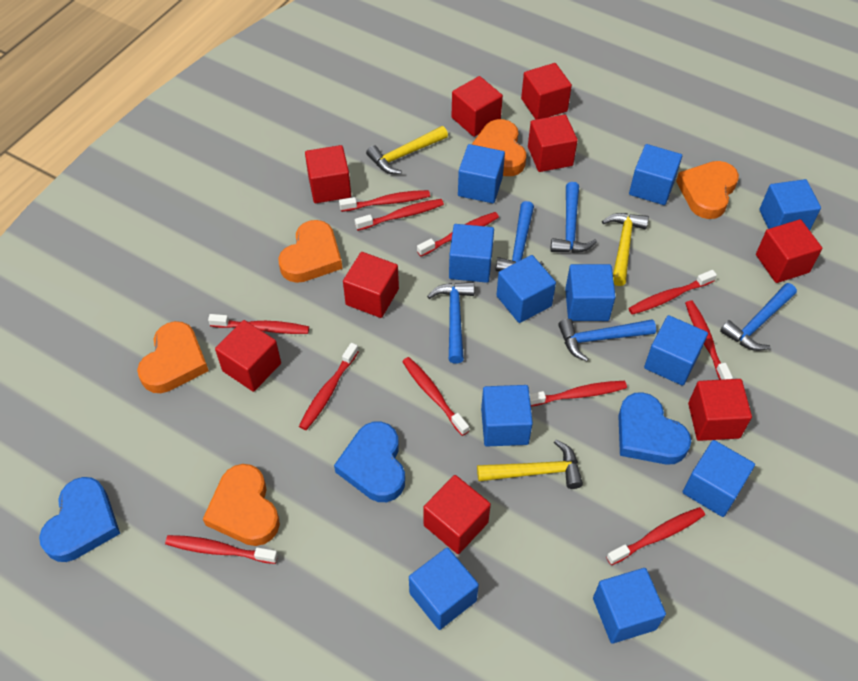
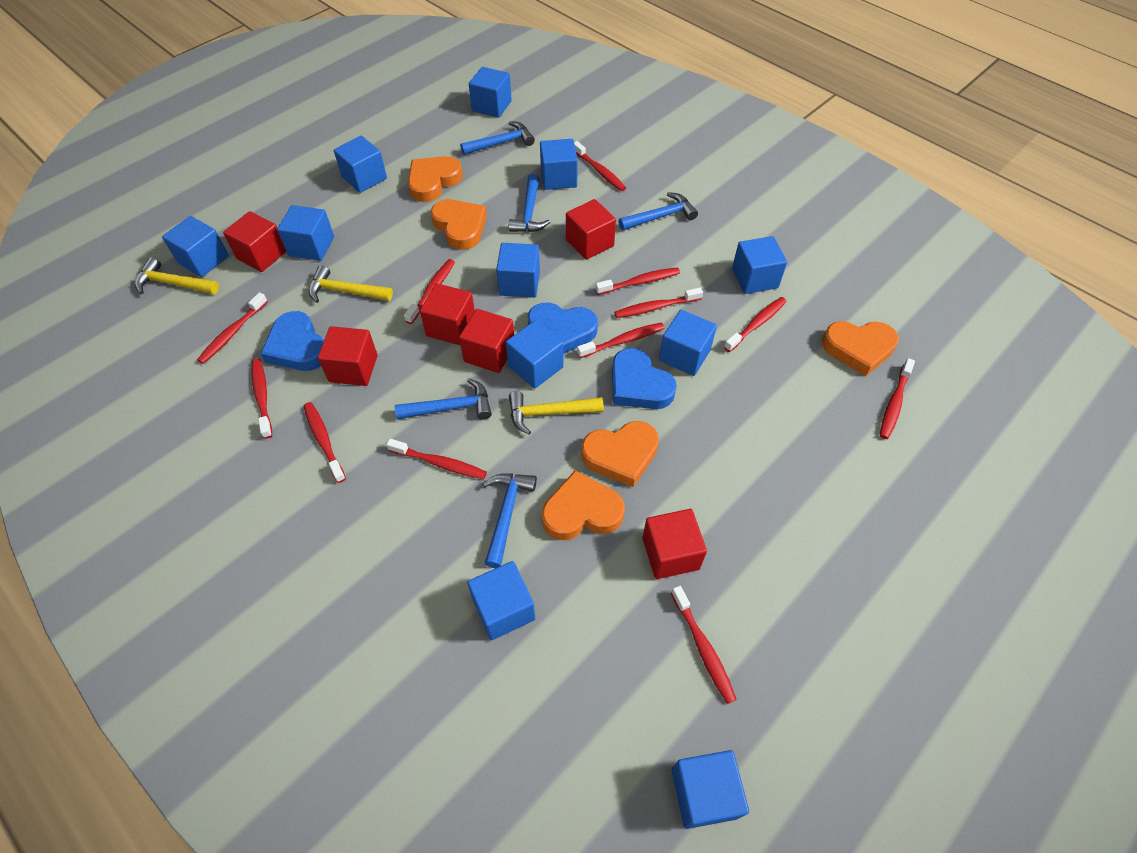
red cube: 9 -> 6
red toothbrush: 11 -> 12

